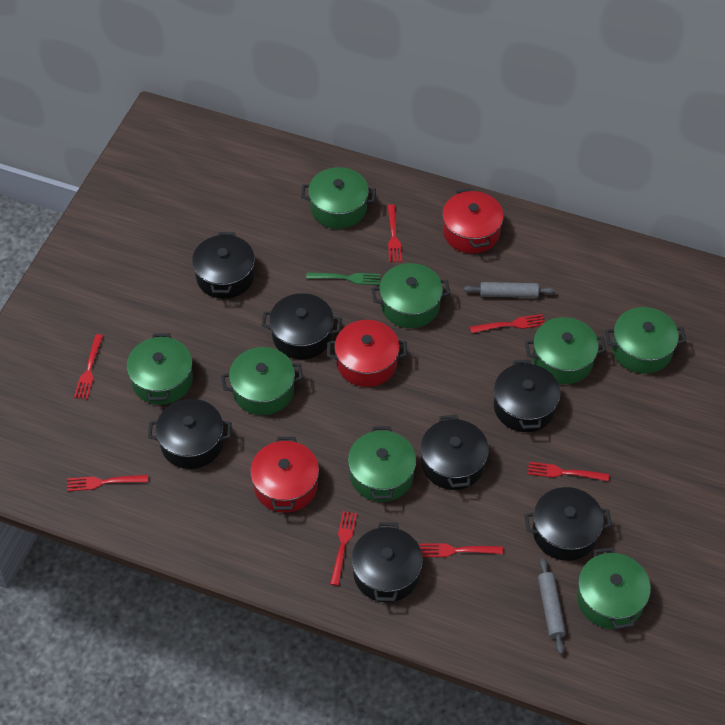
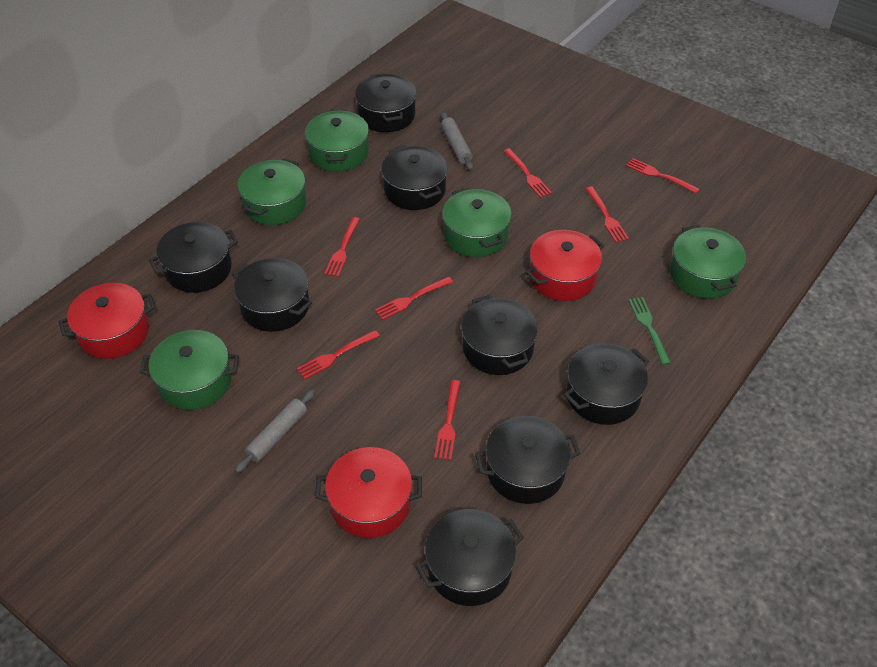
black pot: 7 -> 8
green pot: 8 -> 5

